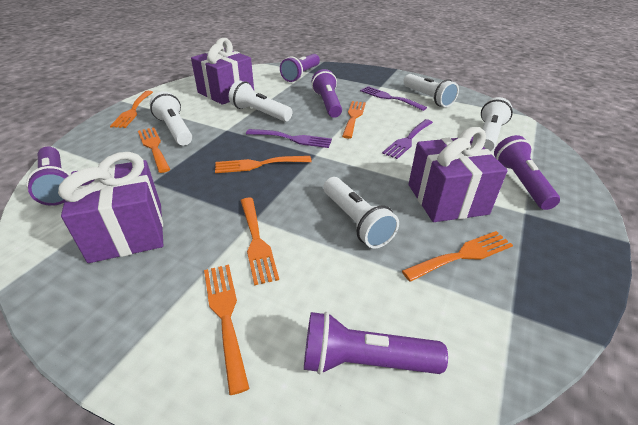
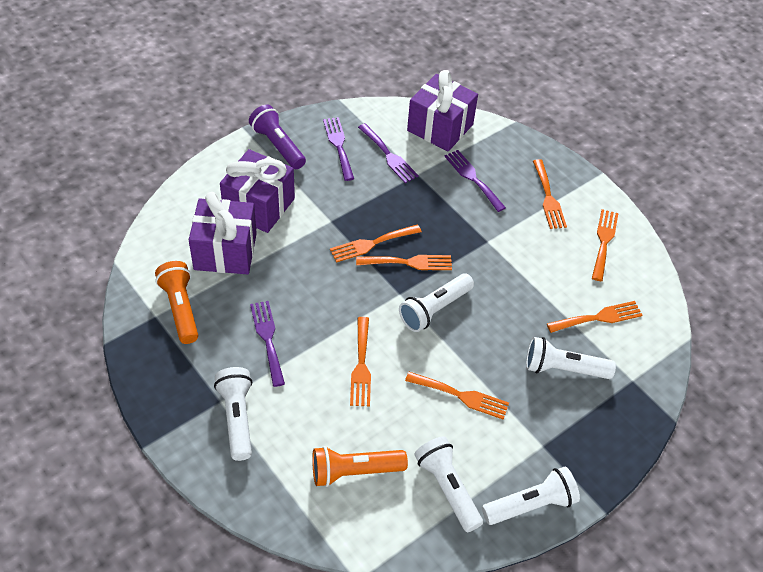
orange flashlight: 0 -> 2
purple flashlight: 5 -> 1
purple fork: 3 -> 4

